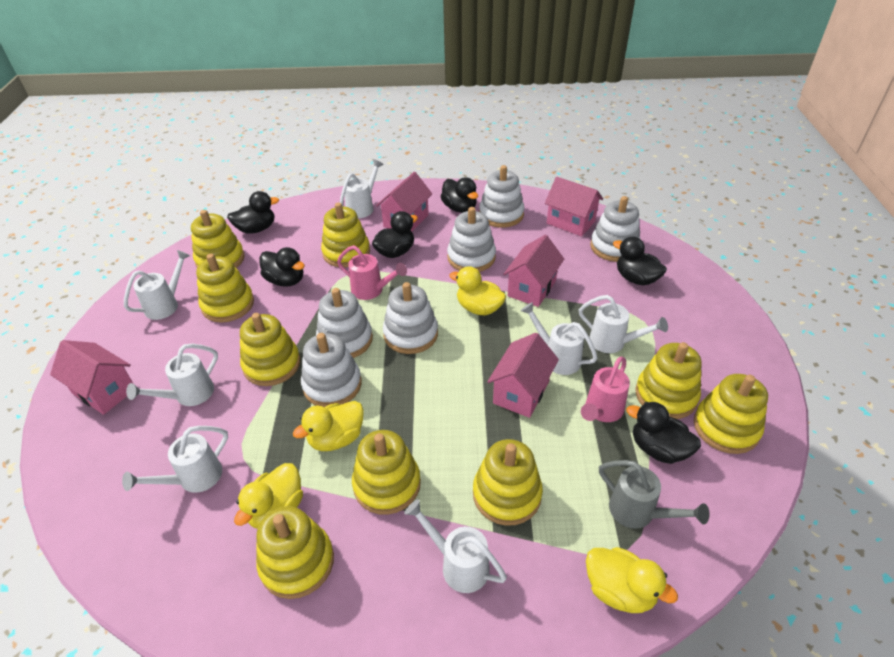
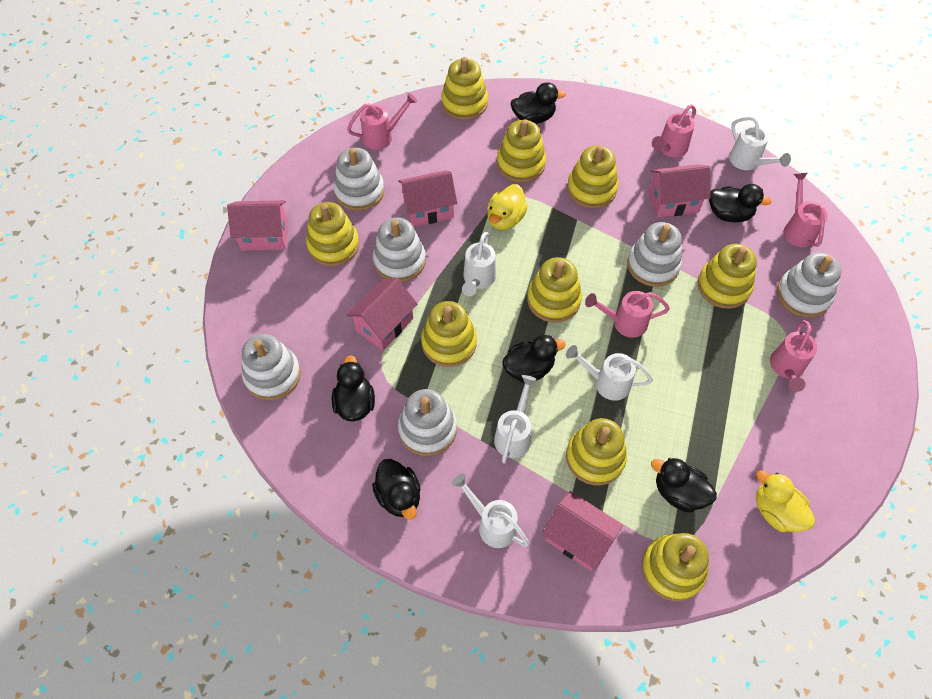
grey watering can: 1 -> 0
pink watering can: 2 -> 5
white watering can: 7 -> 5
yellow duck: 4 -> 2

